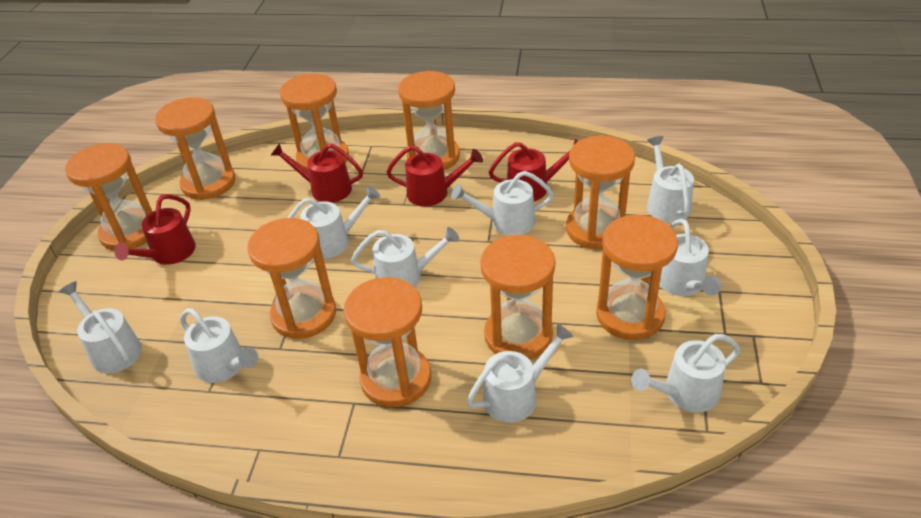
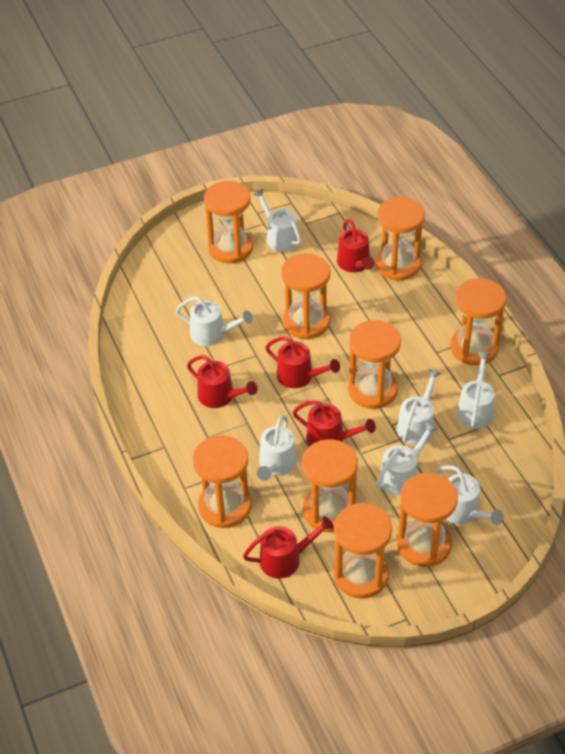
red watering can: 4 -> 5
white watering can: 9 -> 7

